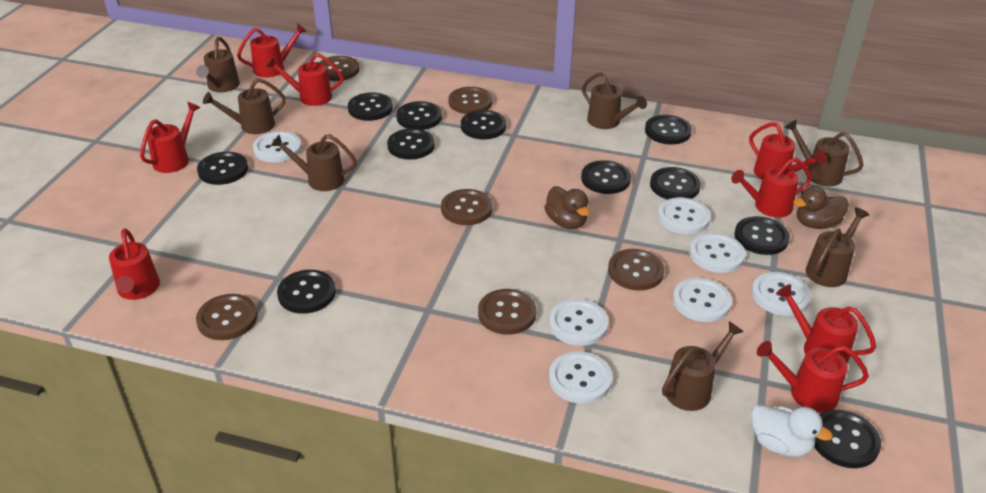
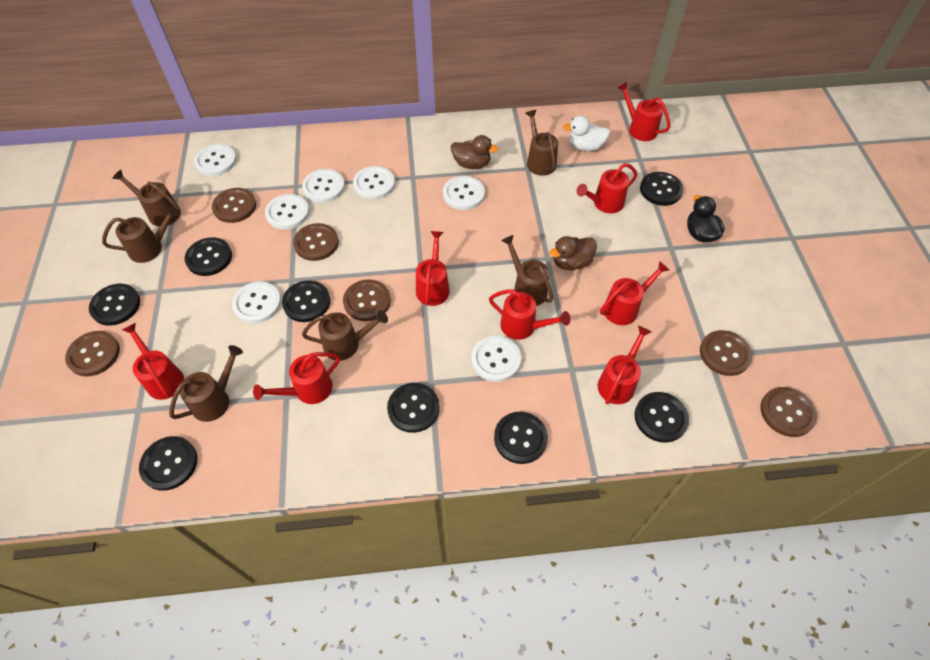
black button: 11 -> 8
black duck: 0 -> 1
brown watering can: 7 -> 6

